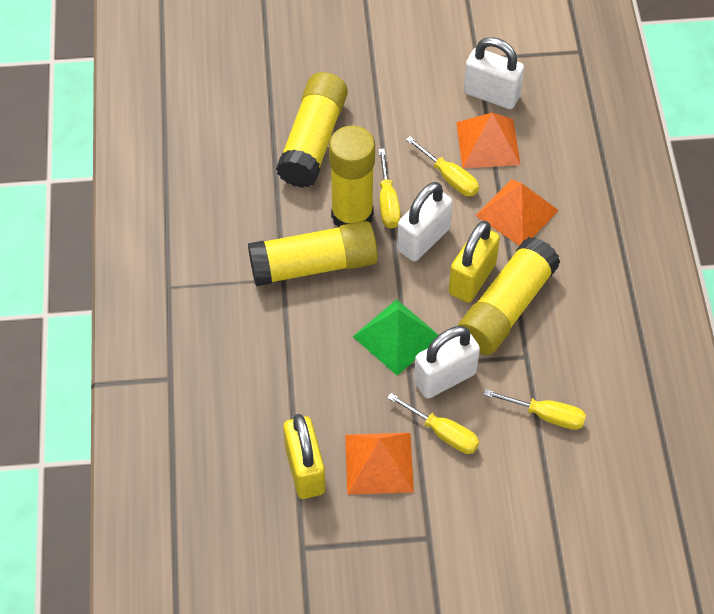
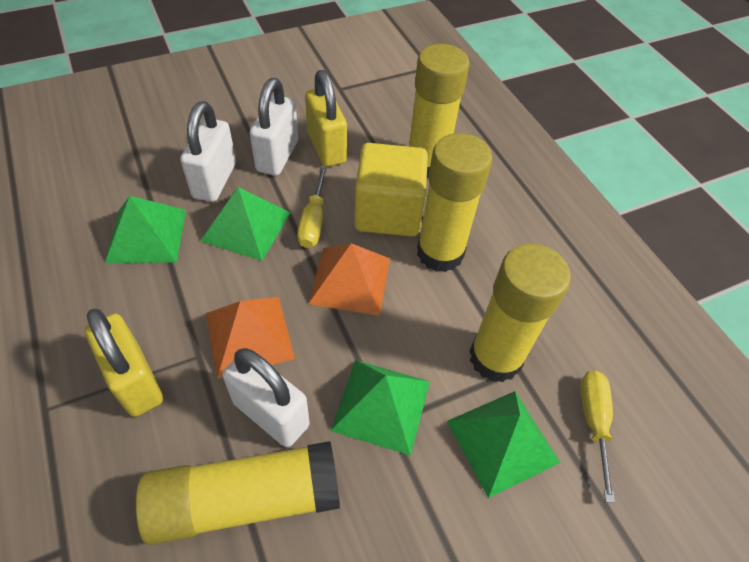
green pyramid: 1 -> 4
orange pyramid: 3 -> 2
yellow cube: 0 -> 1
yellow screwdriver: 4 -> 2

